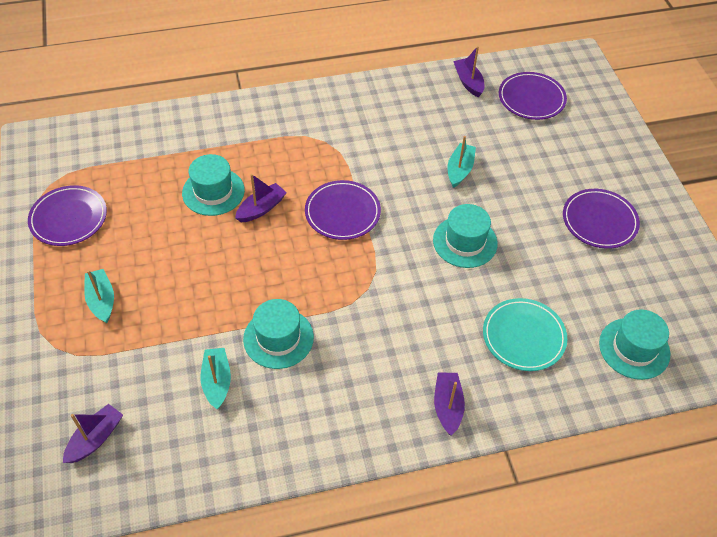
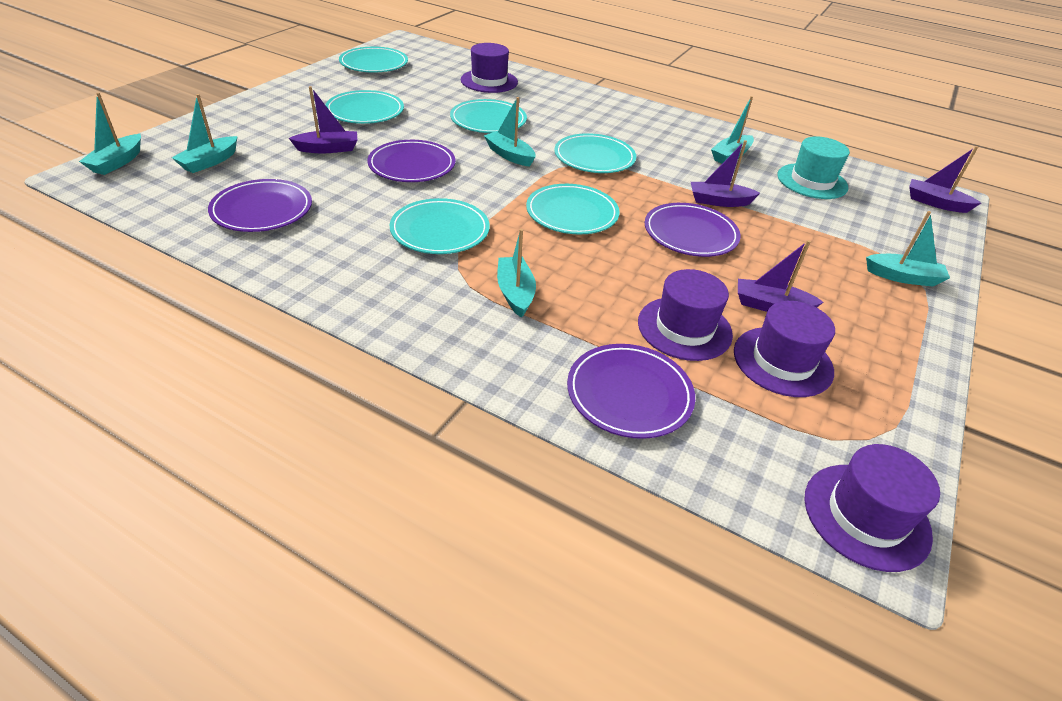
purple hat: 0 -> 4
turquoise boat: 3 -> 6
turquoise hat: 4 -> 1
turquoise plate: 1 -> 6

